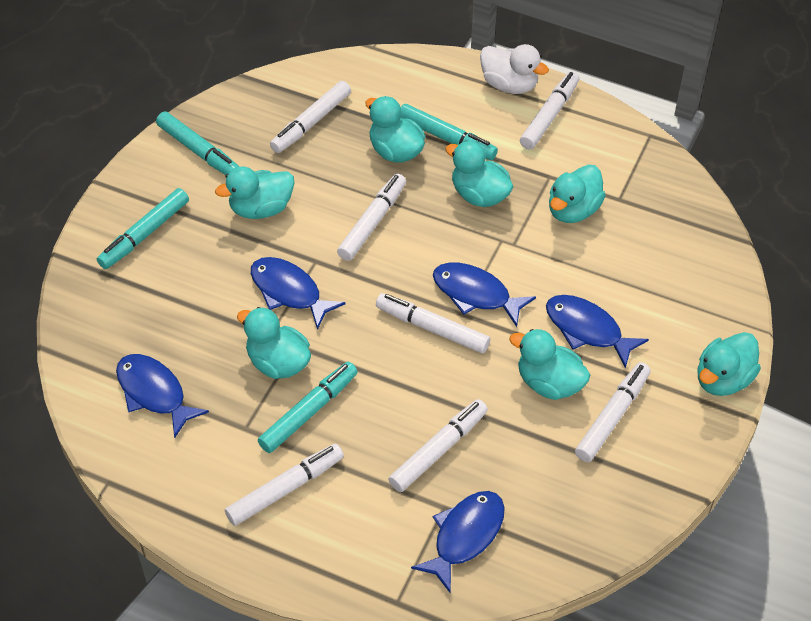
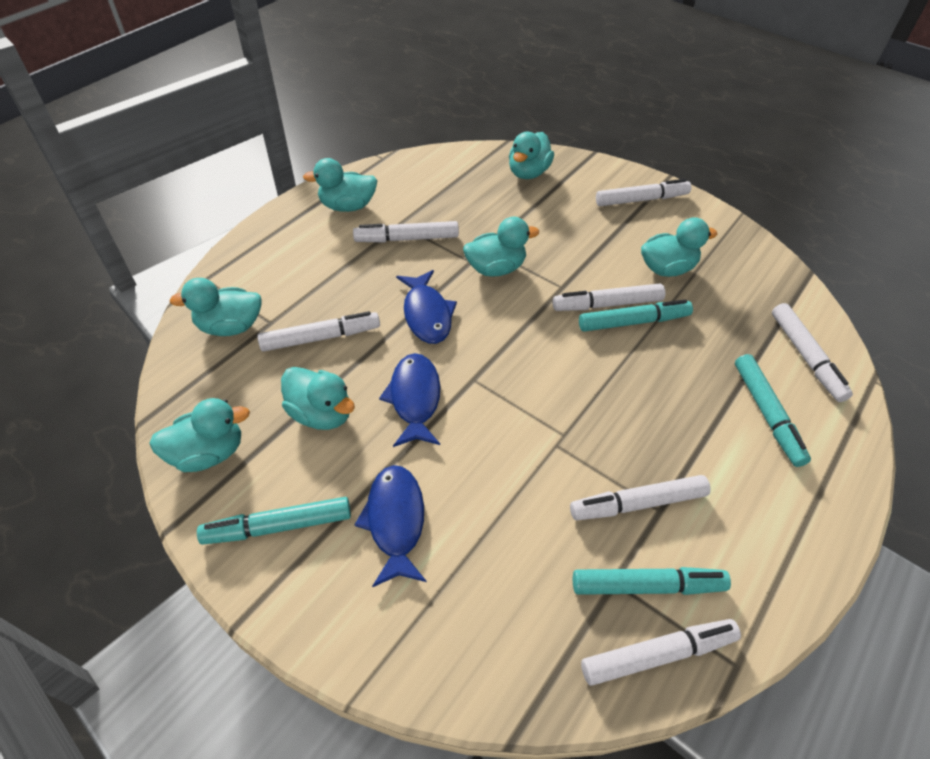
blue fish: 5 -> 3
white duck: 1 -> 0

